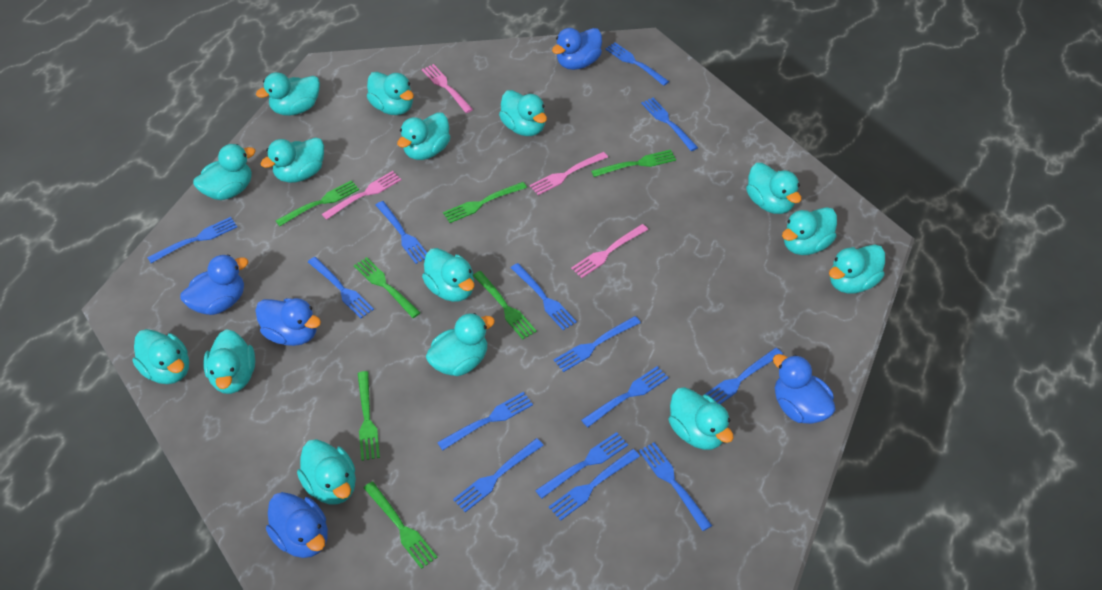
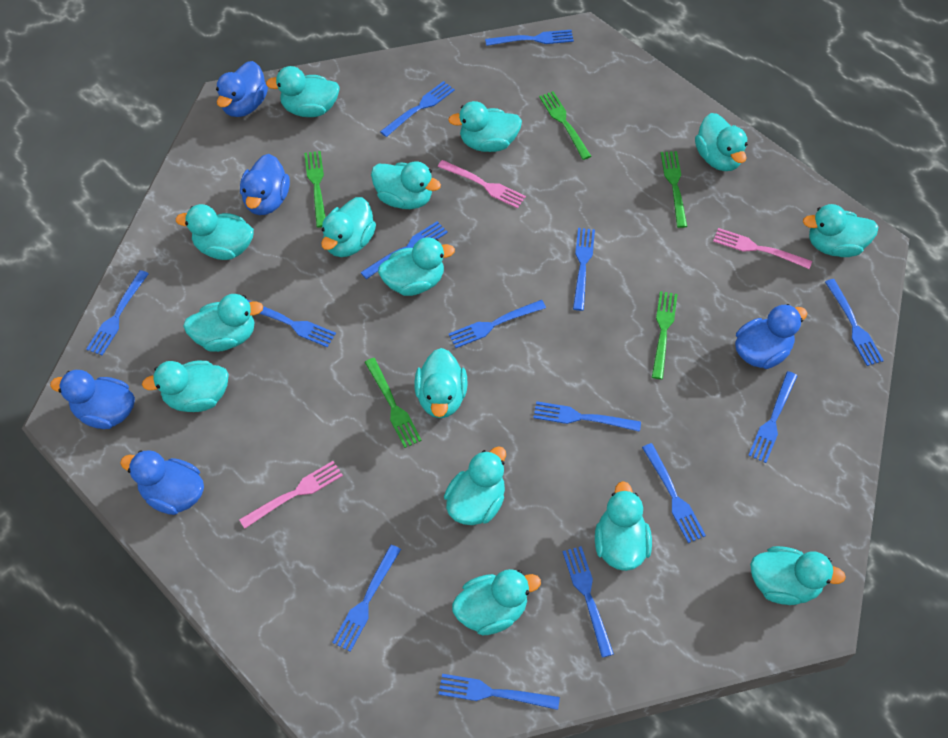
green fork: 7 -> 5
pink fork: 4 -> 3

